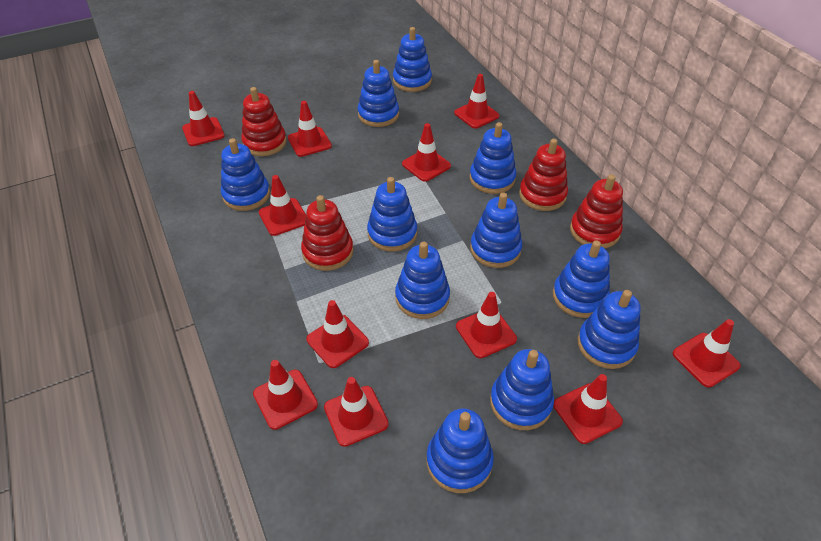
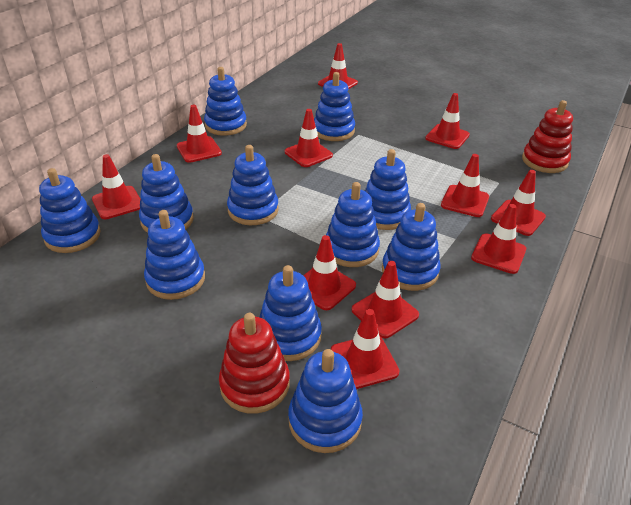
red stacking toy: 4 -> 2

